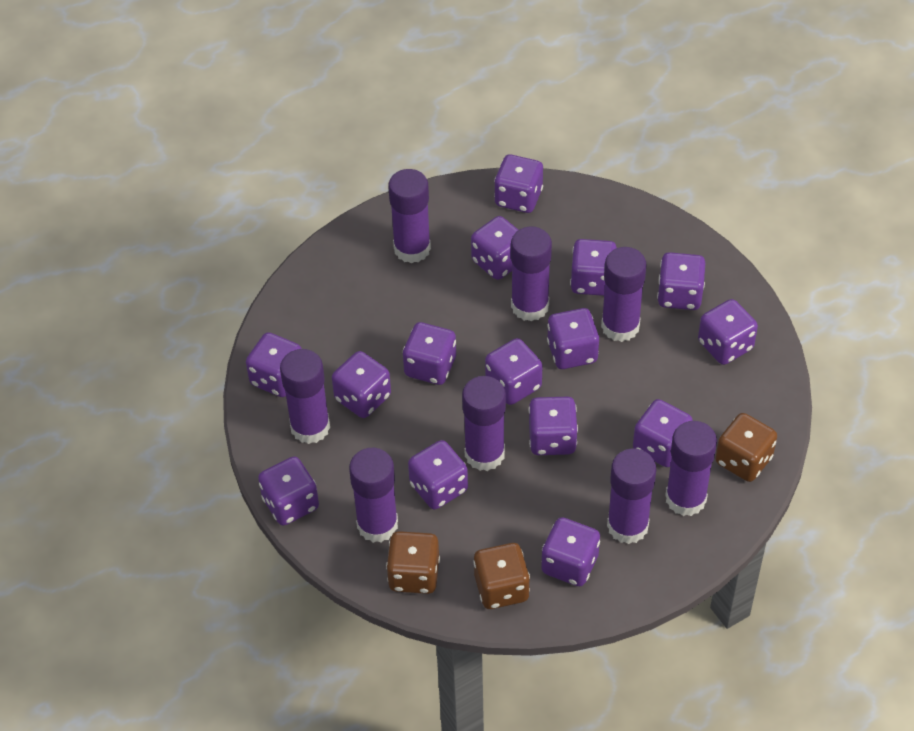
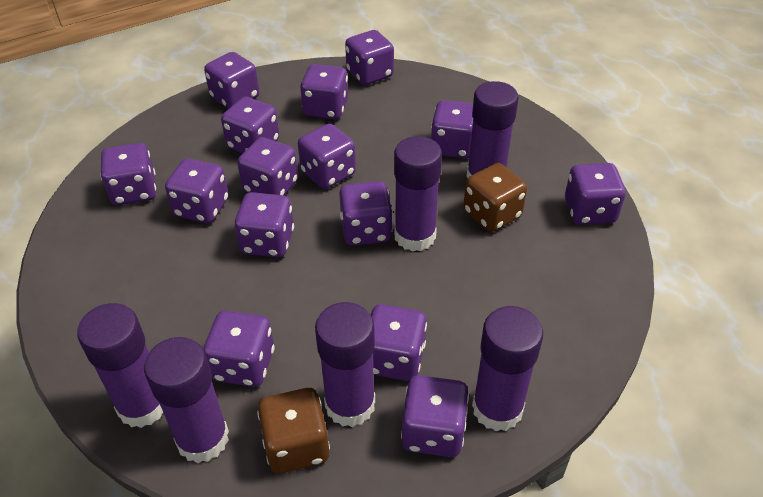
brown dice: 3 -> 2
purple glue stick: 8 -> 6

